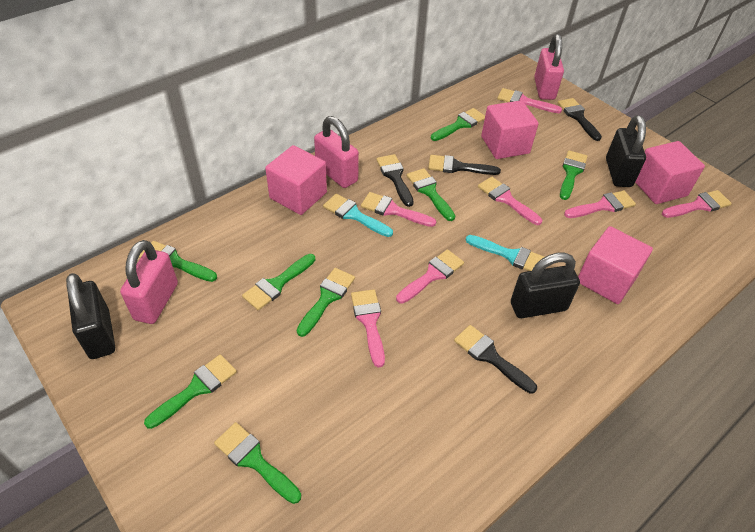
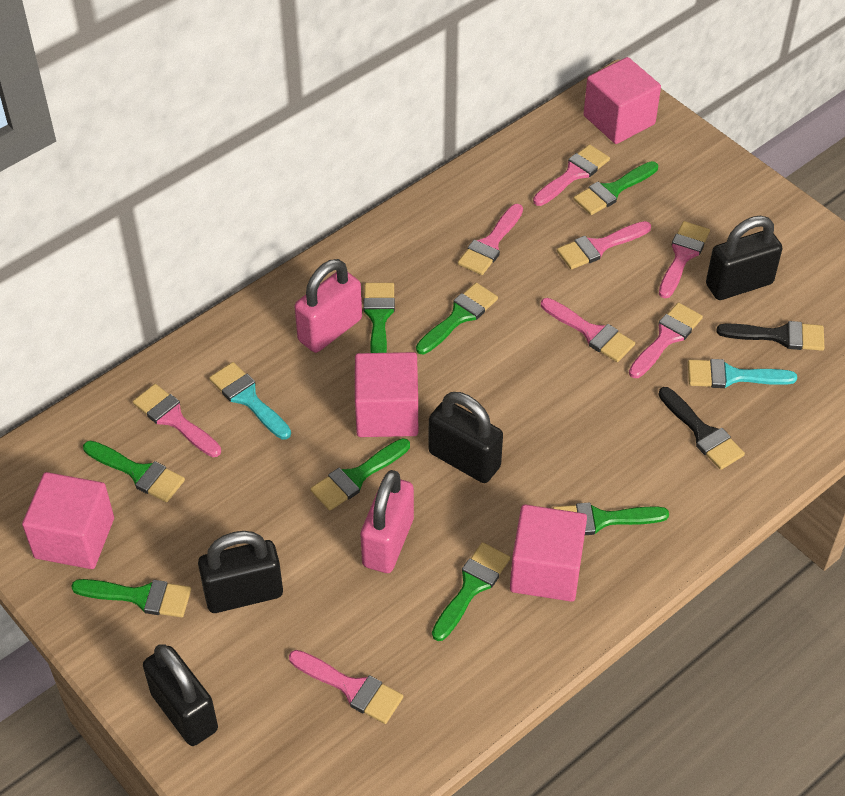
black brush: 4 -> 2
black padlock: 3 -> 4
pink brush: 7 -> 8
pink padlock: 3 -> 2

